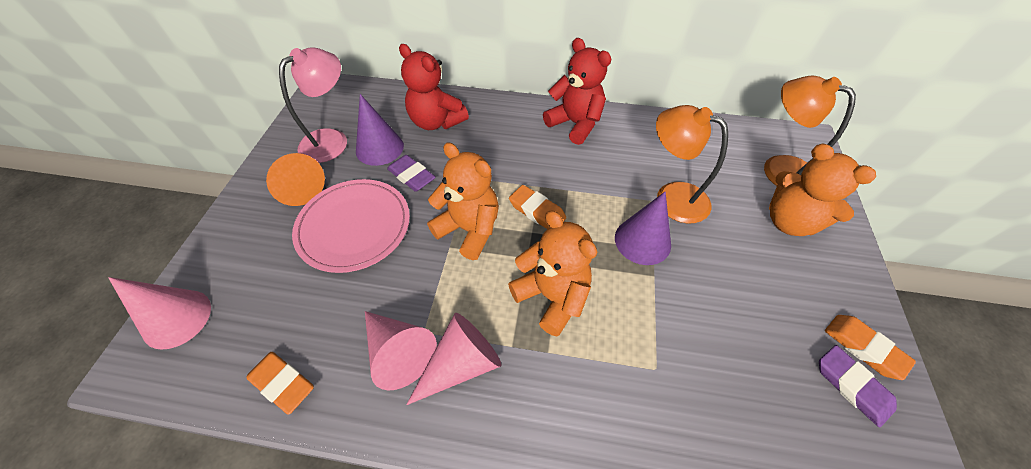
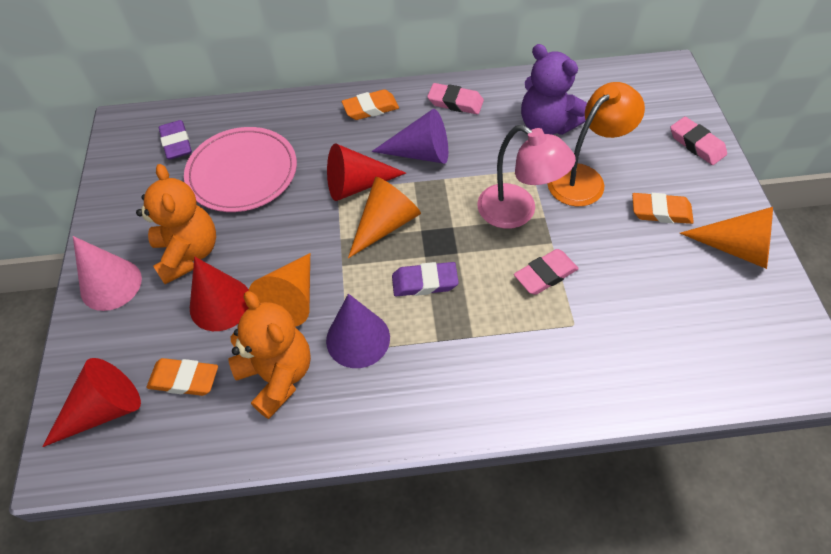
orange cone: 1 -> 3
orange lamp: 2 -> 1
orange teddy bear: 3 -> 2
pink cone: 3 -> 1
pink eraser: 0 -> 3
purple teddy bear: 0 -> 1
red cone: 0 -> 3
red teddy bear: 2 -> 0

